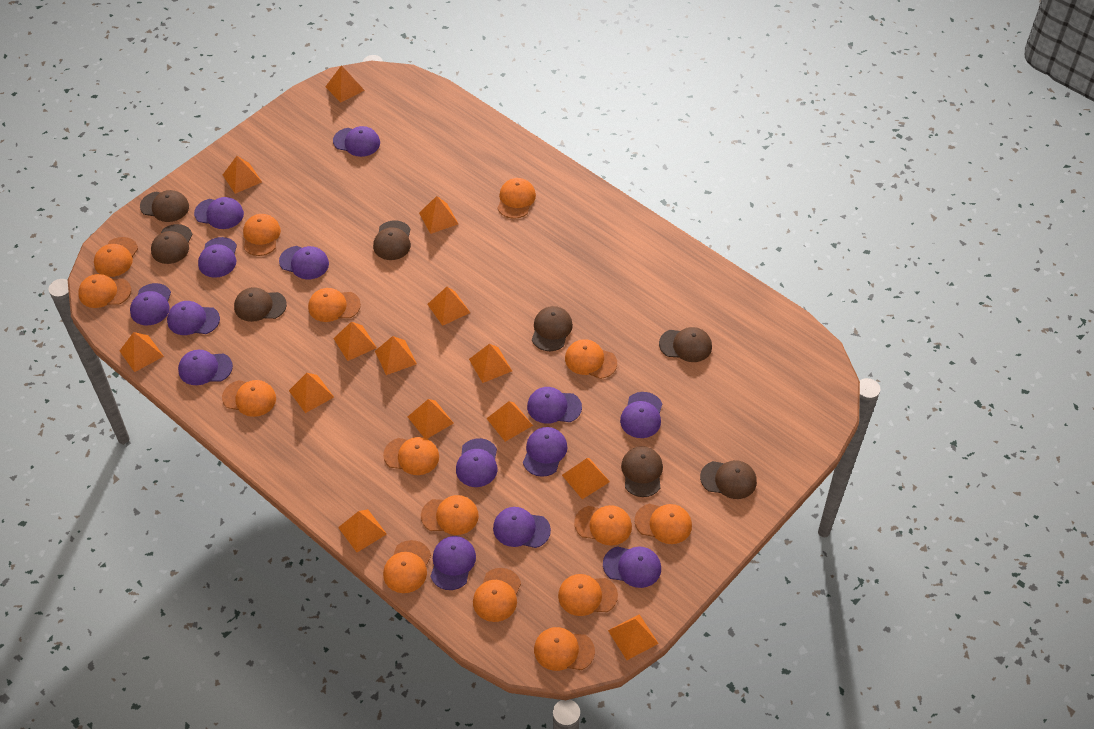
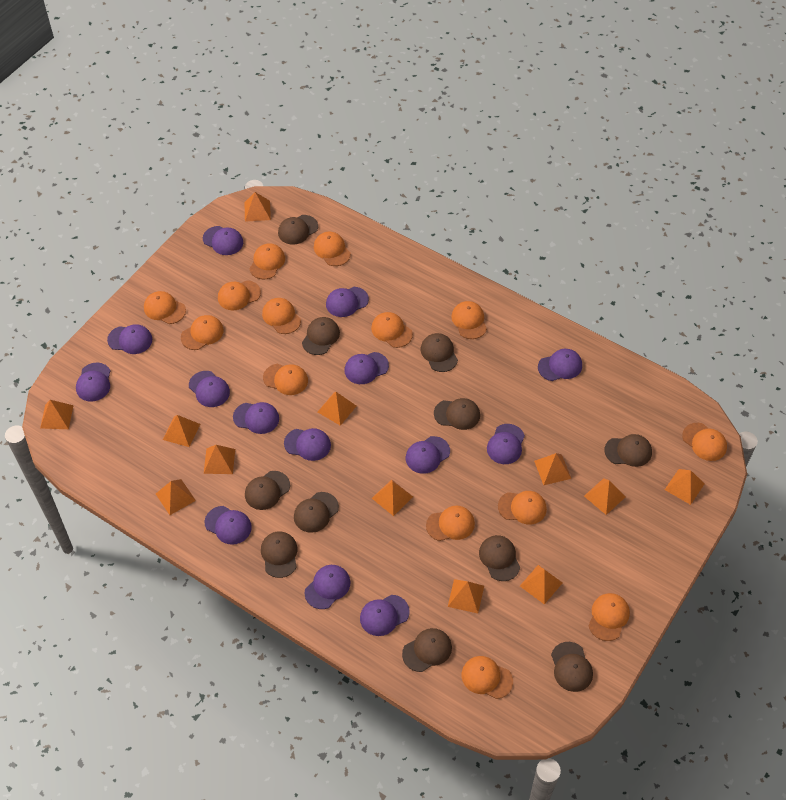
brown cap: 8 -> 11
orange cap: 15 -> 14
orange pyramid: 14 -> 12

